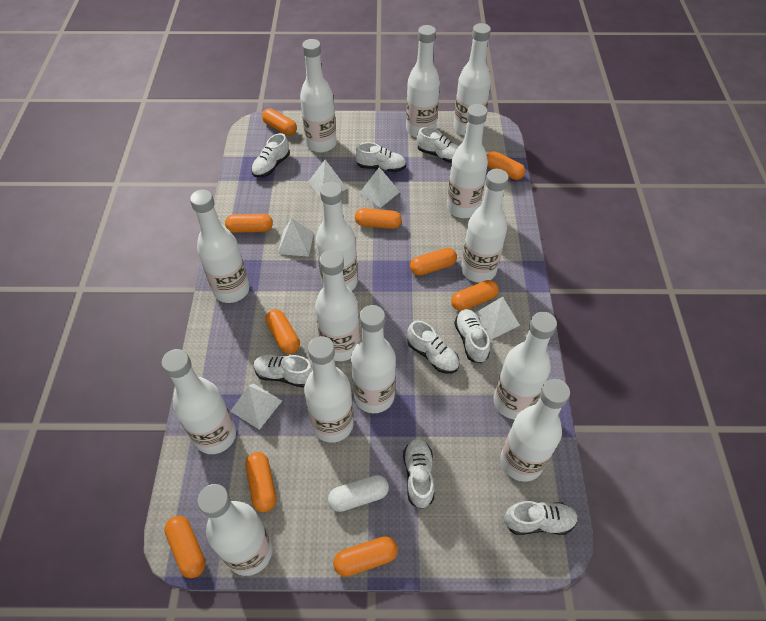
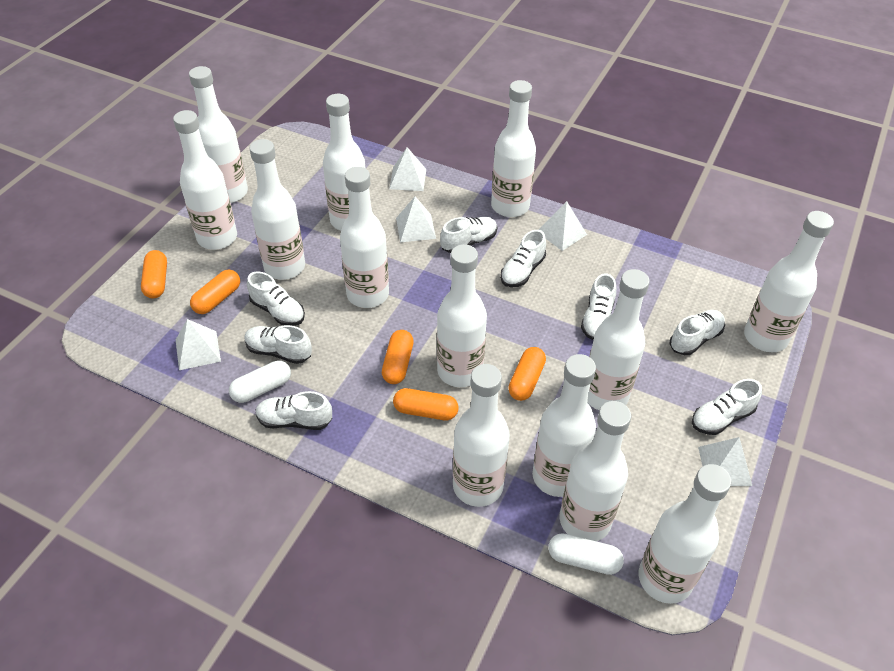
orange capsule: 10 -> 5
white bottle: 14 -> 13
white capsule: 1 -> 2

